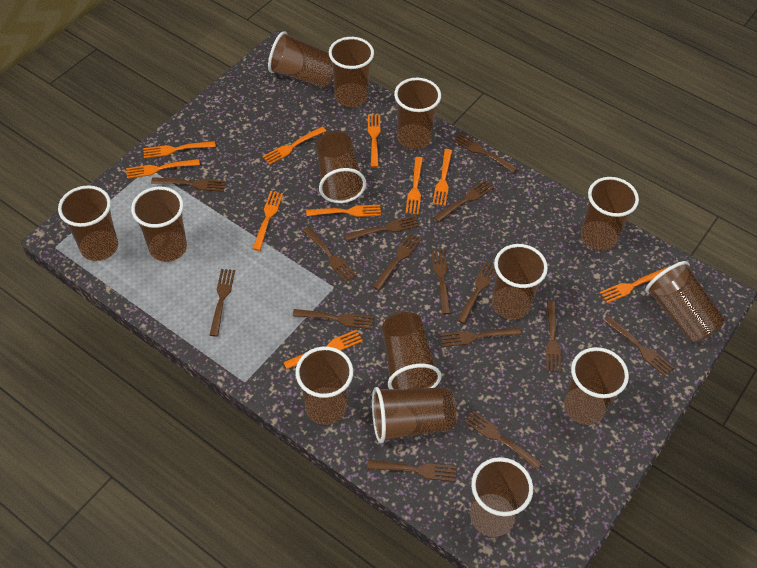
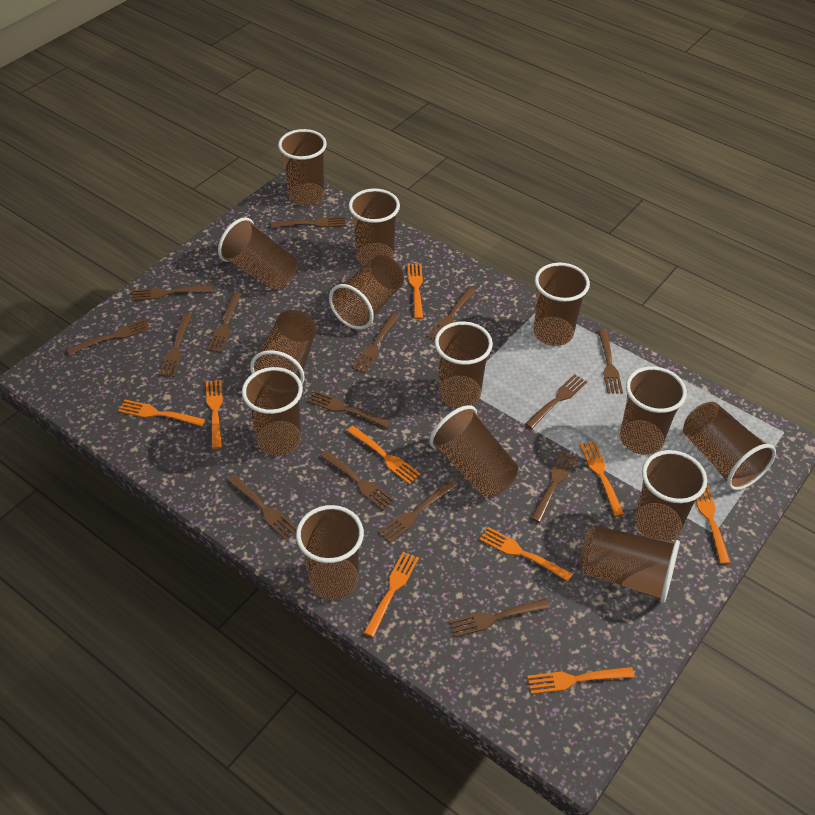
orange fork: 10 -> 9

